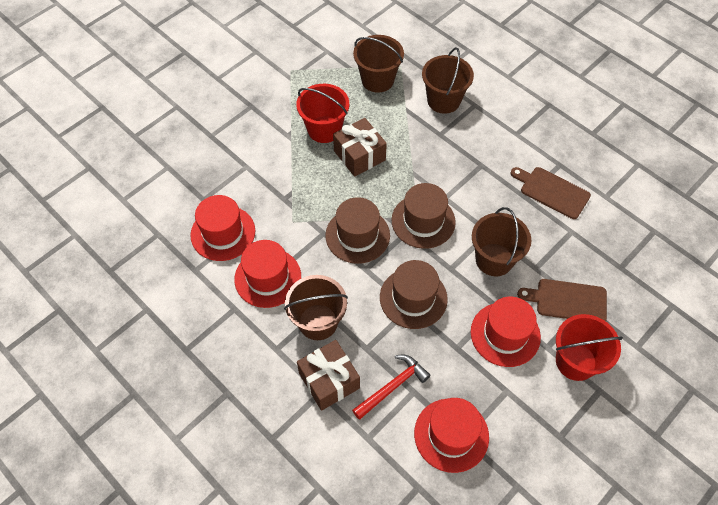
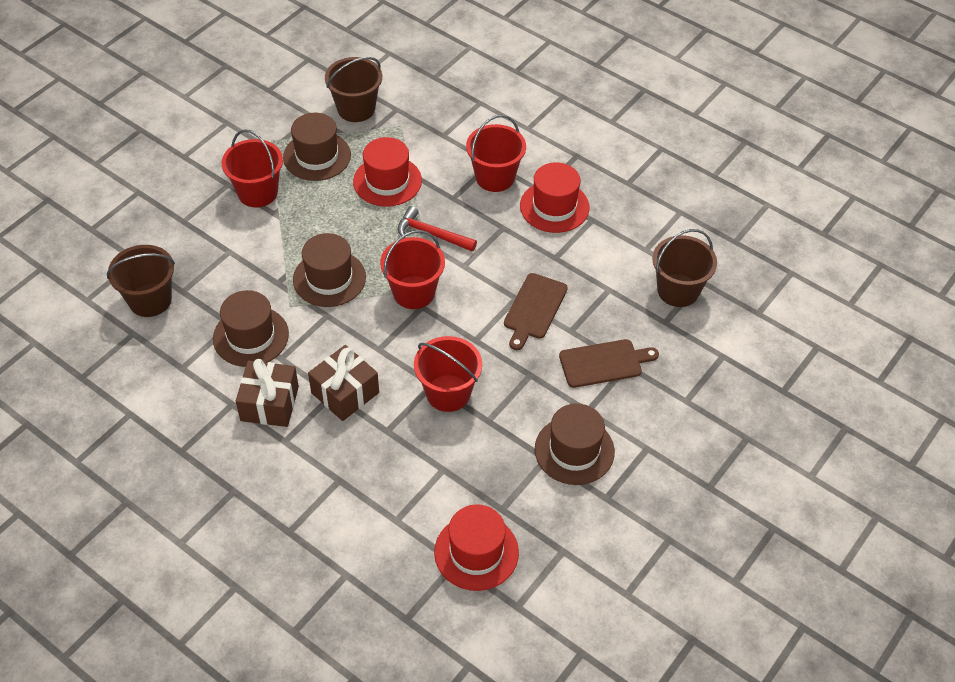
brown bucket: 4 -> 3
brown hat: 3 -> 4
red bucket: 2 -> 4
red hat: 4 -> 3

